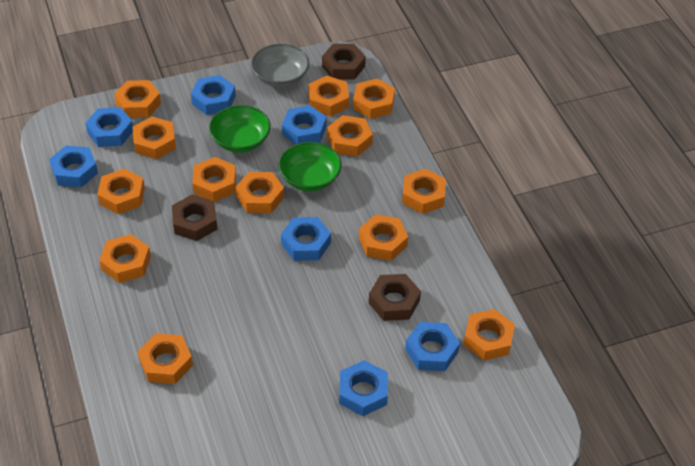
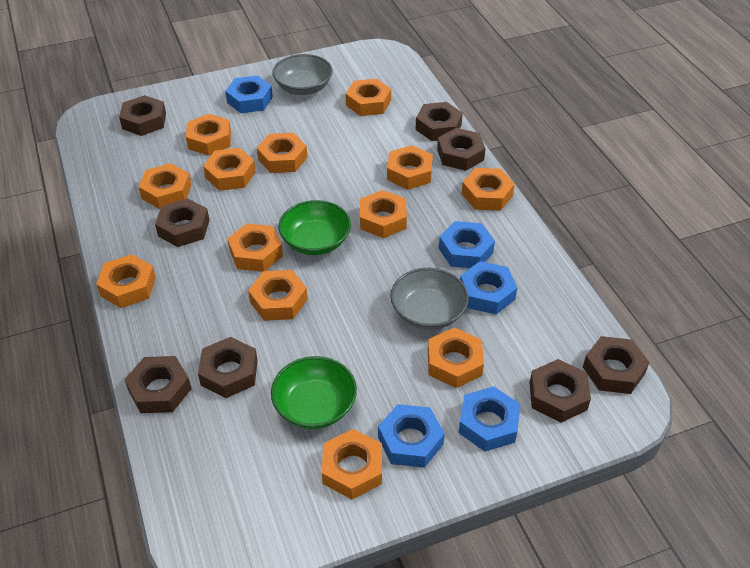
blue nut: 7 -> 5
brown nut: 3 -> 8
grey bowl: 1 -> 2

